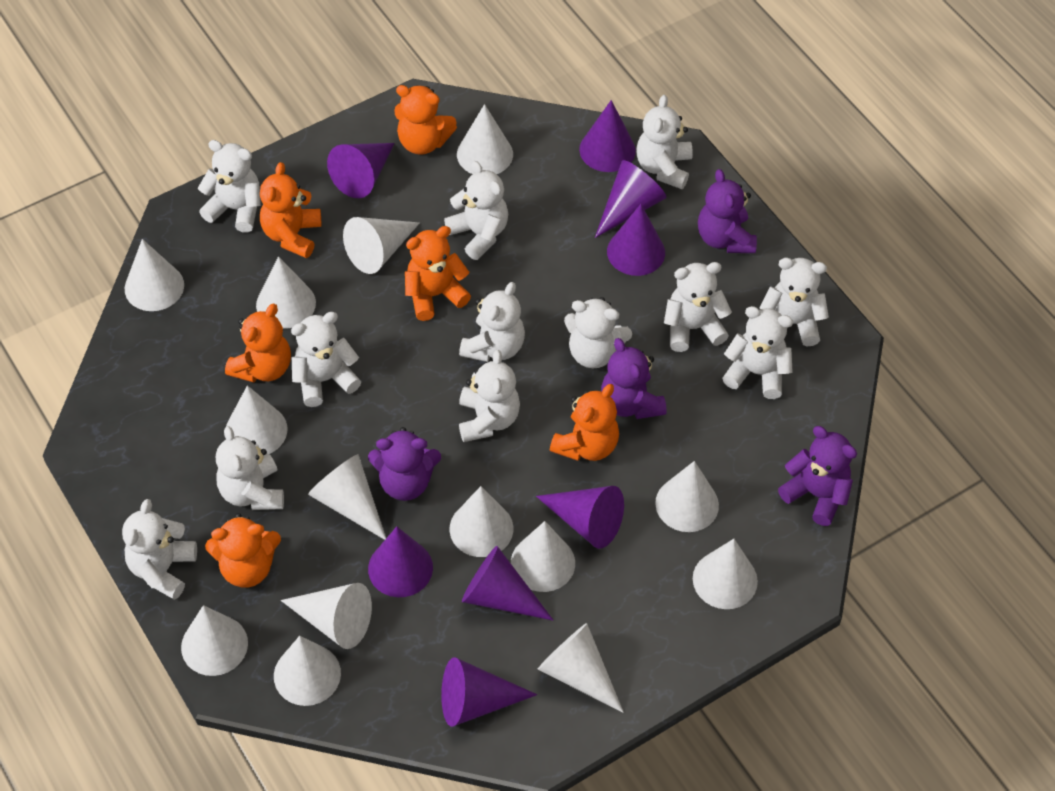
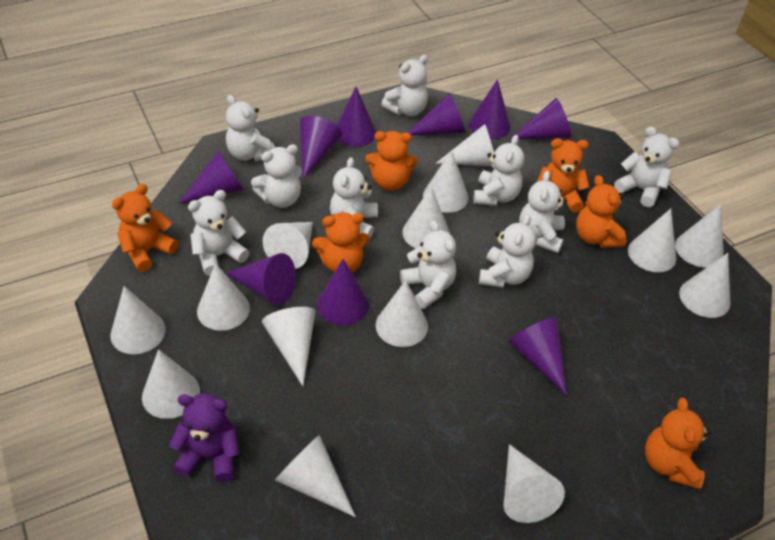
purple cone: 8 -> 9
purple teddy bear: 4 -> 1
white teddy bear: 12 -> 10

